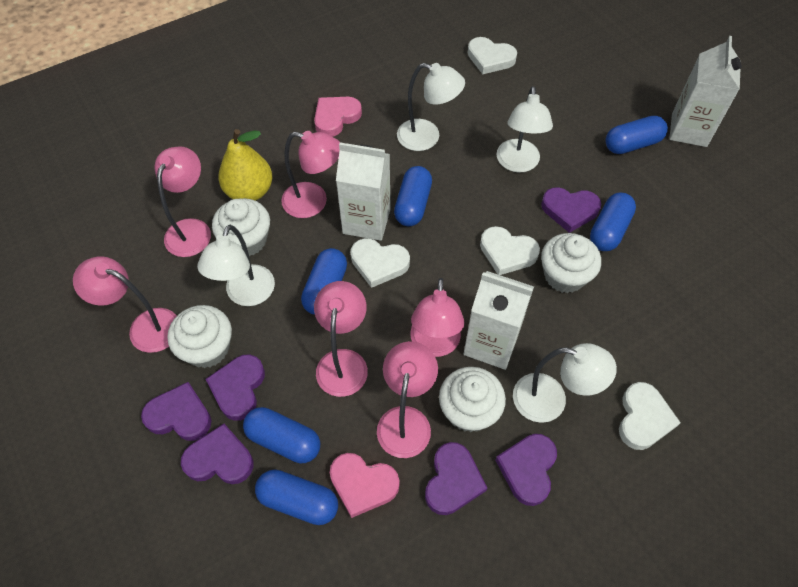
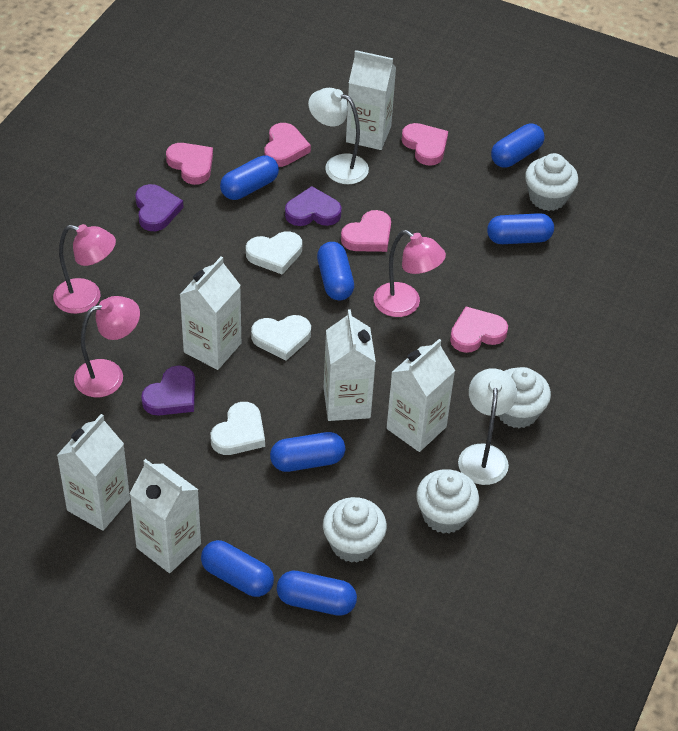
blue capsule: 6 -> 7
pink heart: 2 -> 5
pink lamp: 6 -> 3
purple heart: 6 -> 3
white carton: 3 -> 6
white heart: 4 -> 3
white lamp: 4 -> 2
yellow pear: 1 -> 0

